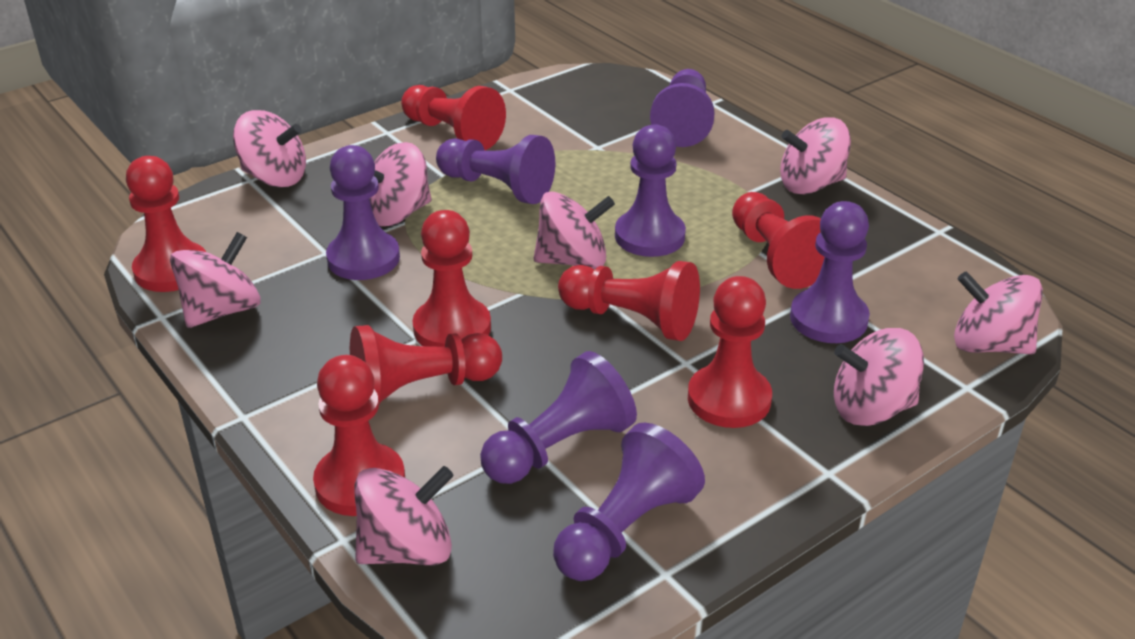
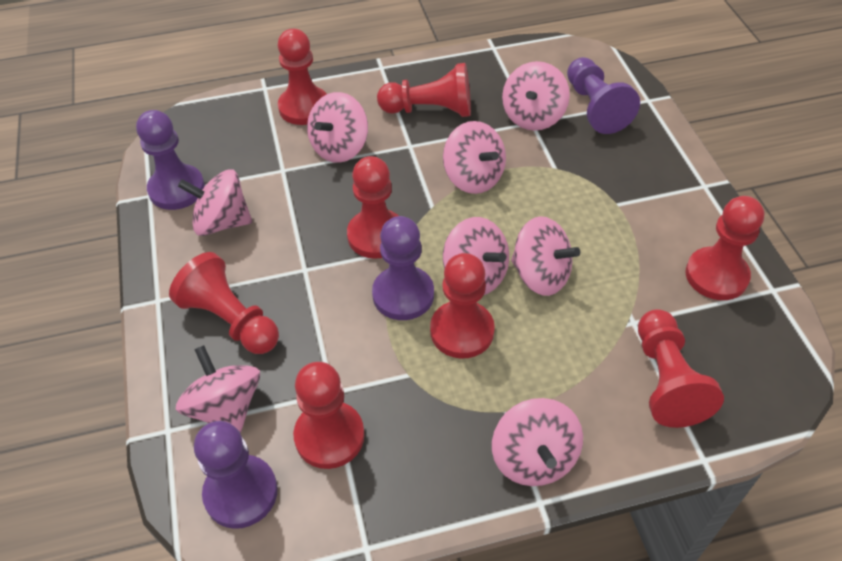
purple pawn: 7 -> 4

